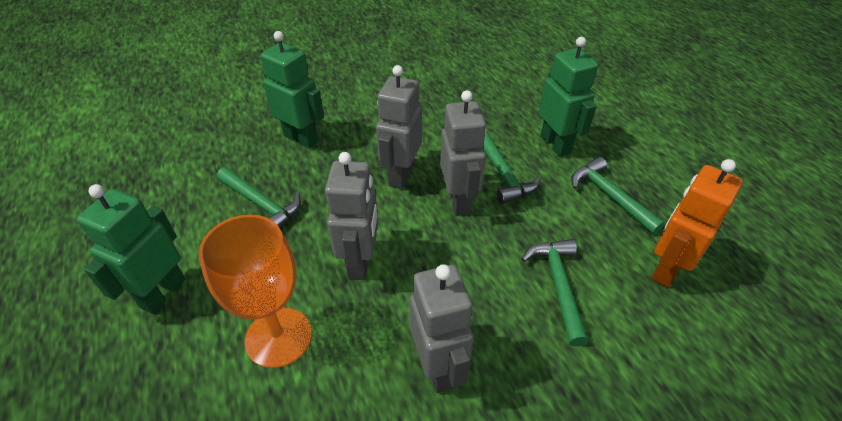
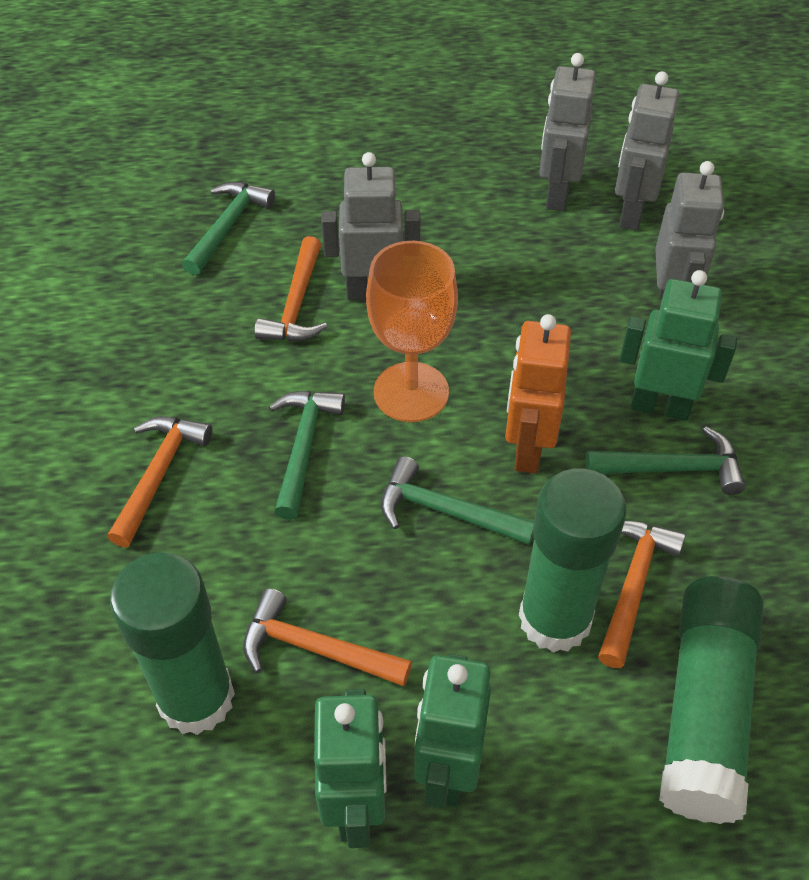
green glue stick: 0 -> 3
orange hammer: 0 -> 4

